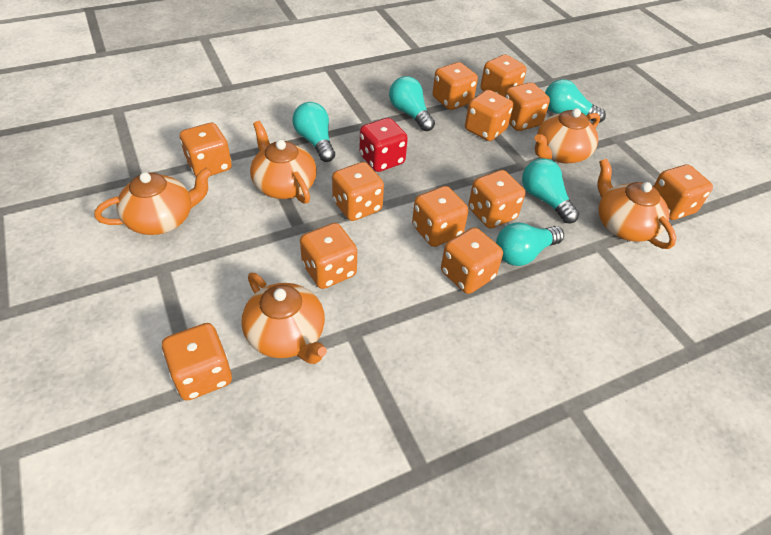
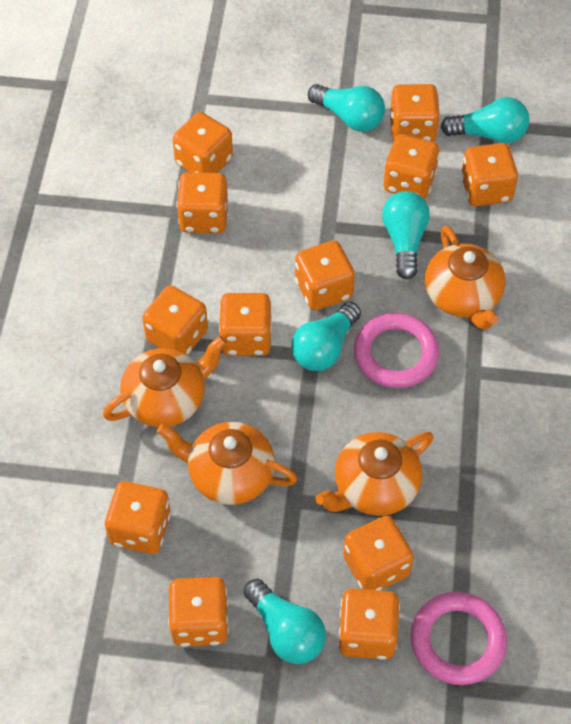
orange teapot: 5 -> 4
pink ring: 0 -> 2
red dice: 1 -> 0

